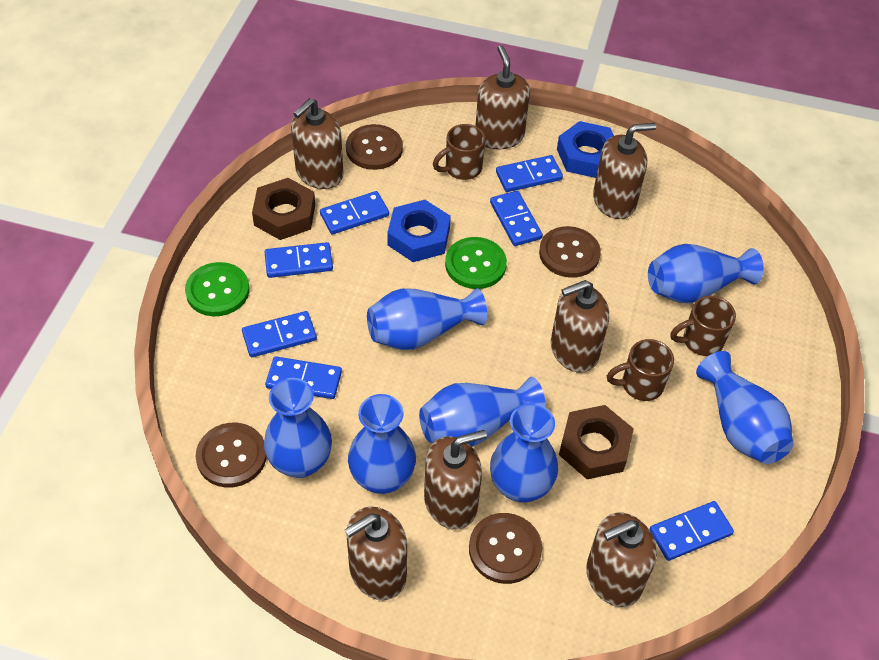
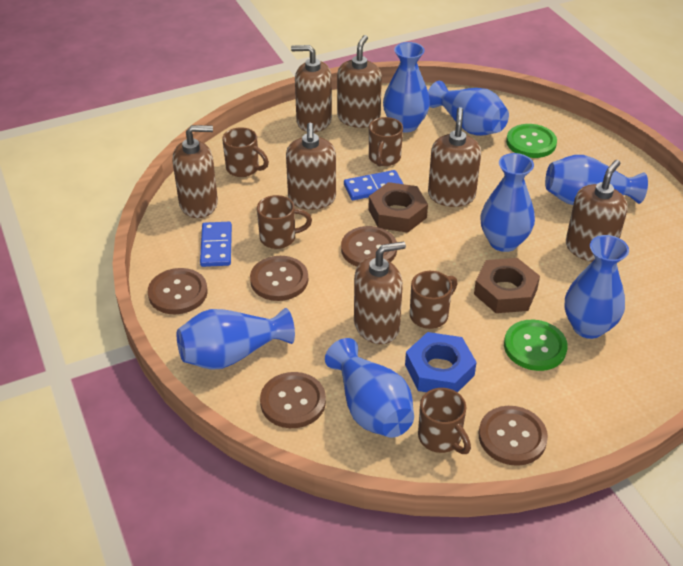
blue domino: 7 -> 2
blue nut: 2 -> 1
brown button: 4 -> 5
brown mug: 3 -> 5

